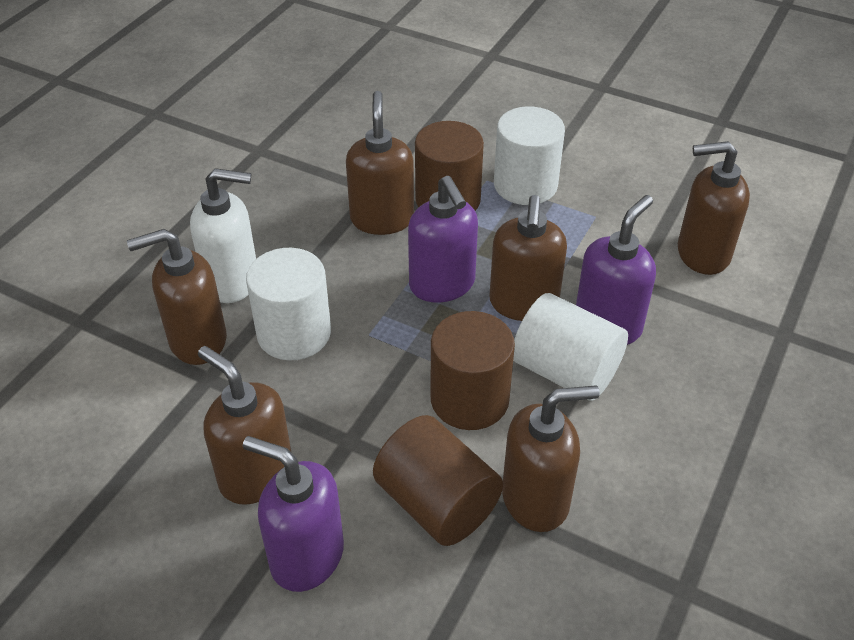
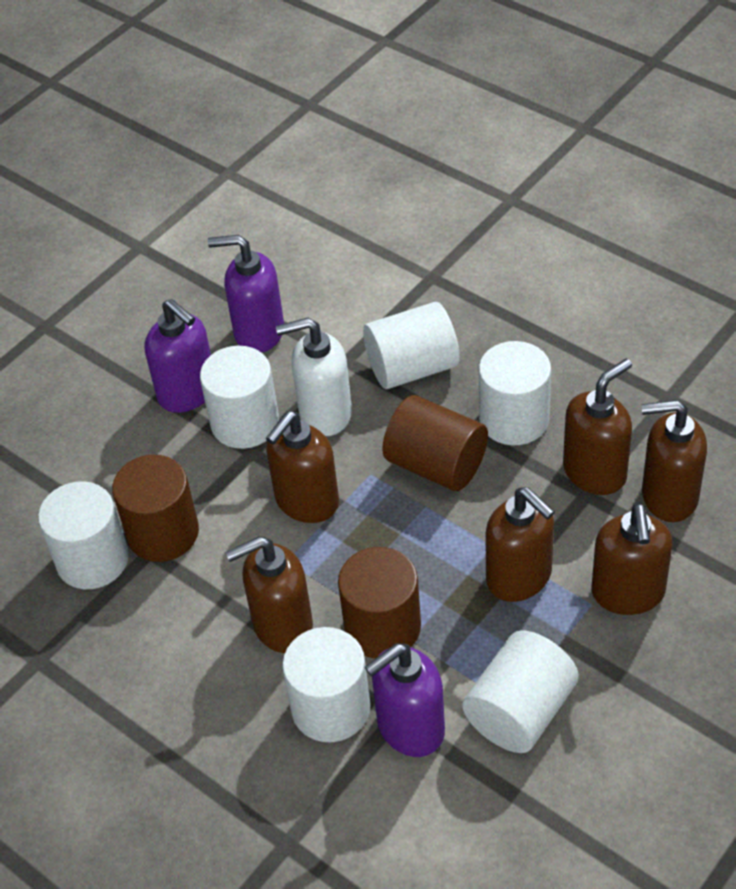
white cylinder: 3 -> 6

